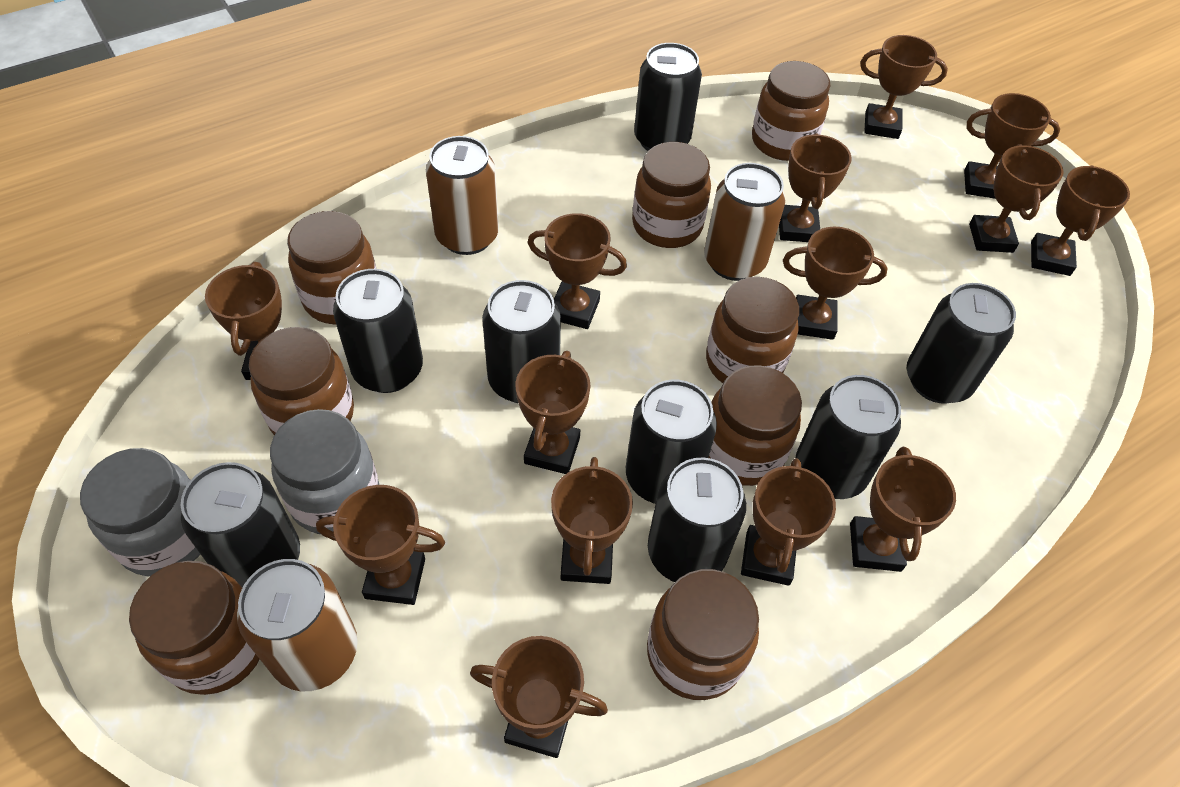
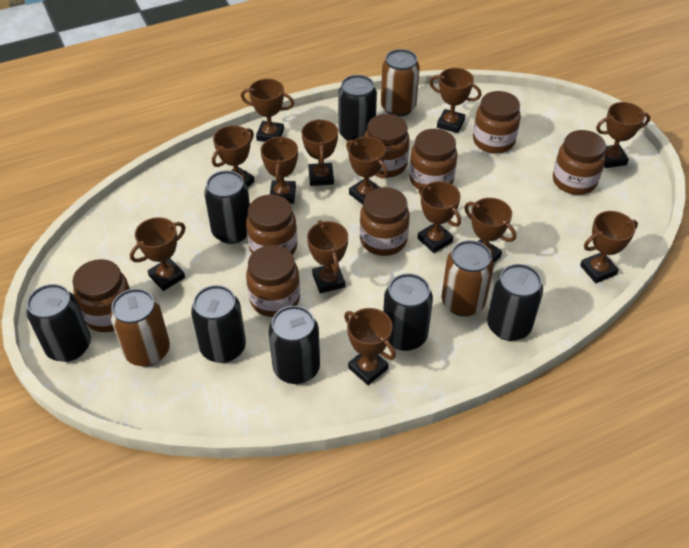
black can: 8 -> 7
brown trophy: 14 -> 13
grey jar: 2 -> 0

